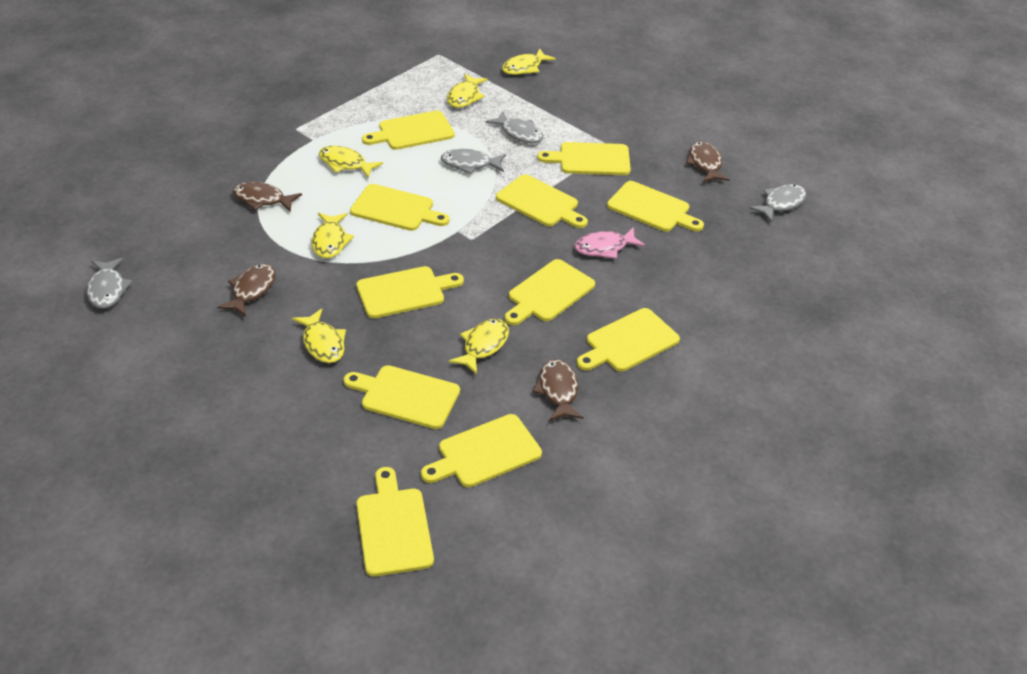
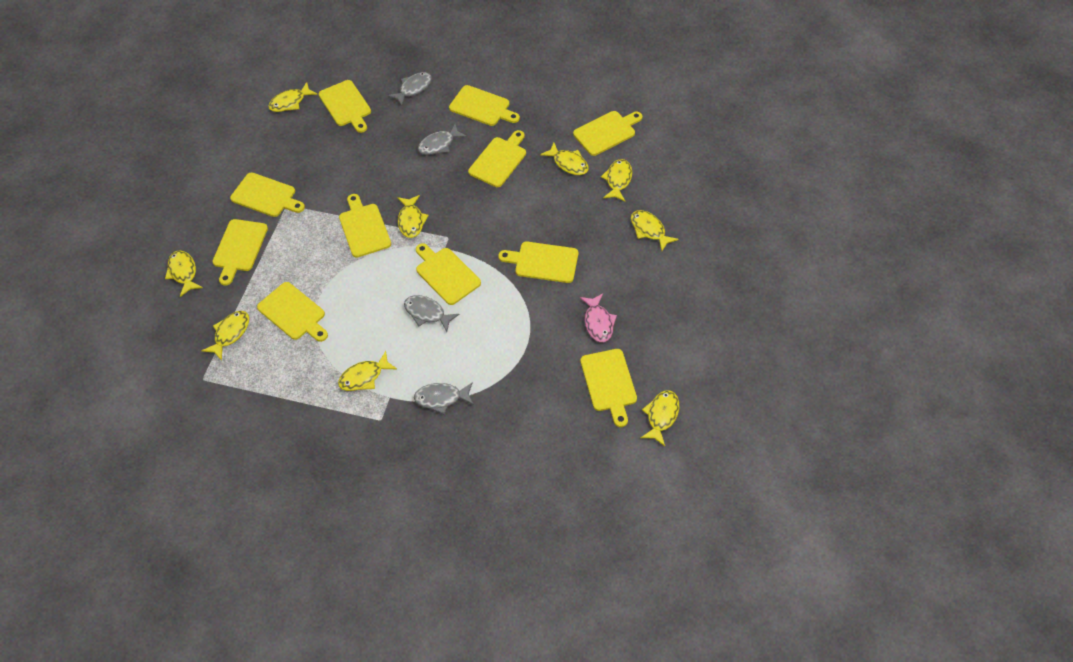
brown fish: 4 -> 0
yellow fish: 6 -> 9

